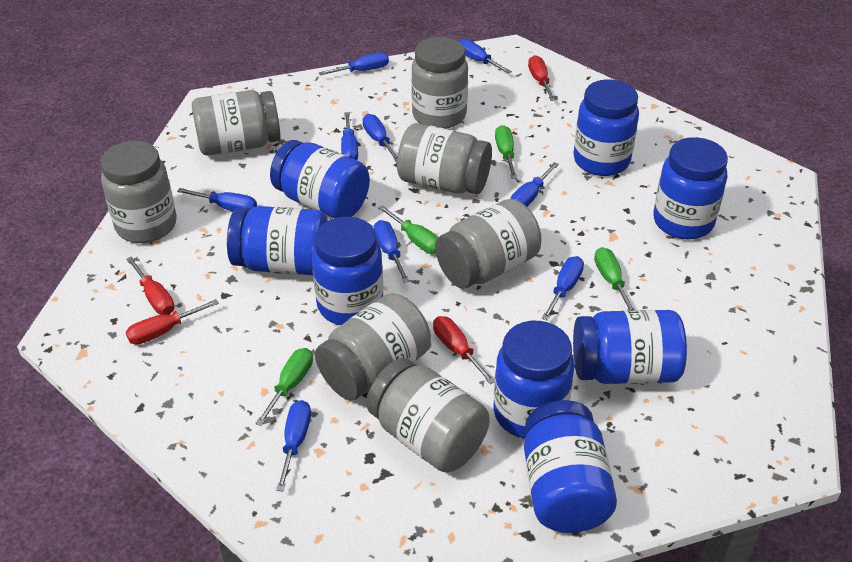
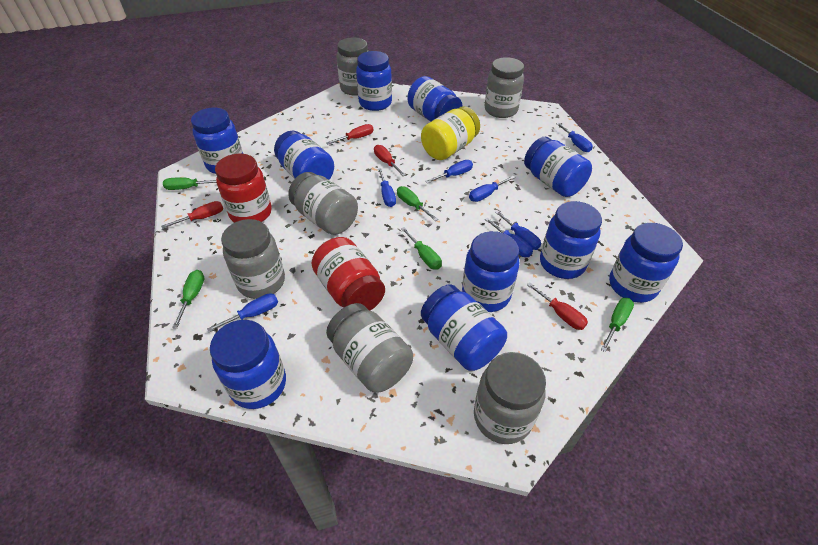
blue jar: 8 -> 10
blue screwdriver: 9 -> 7
green screwdriver: 4 -> 5
grey jar: 7 -> 6
red jar: 0 -> 2
yellow jar: 0 -> 1

